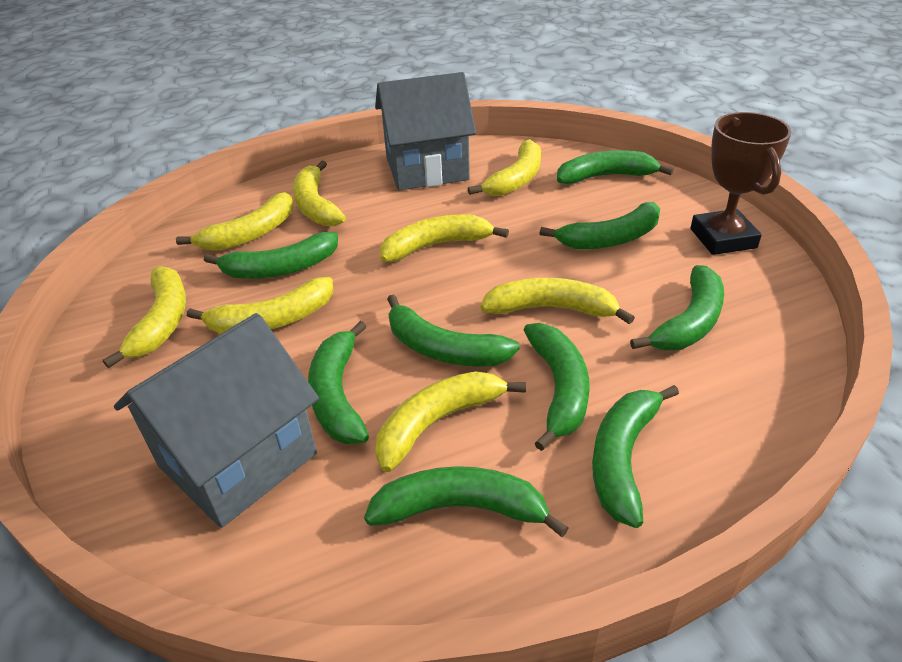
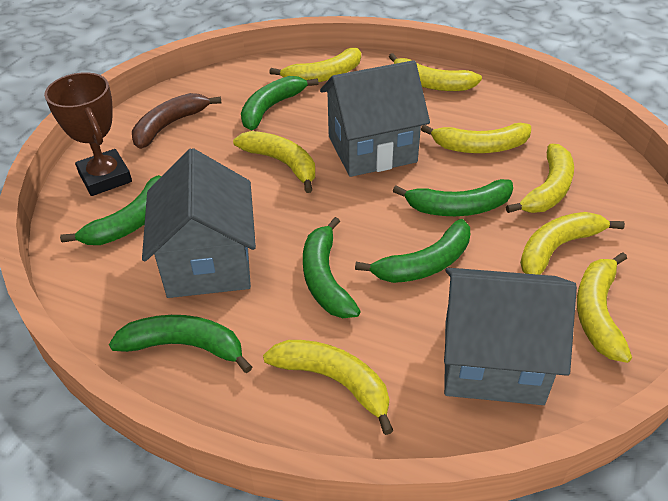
brown banana: 0 -> 1
green banana: 9 -> 6
grey house: 2 -> 3

